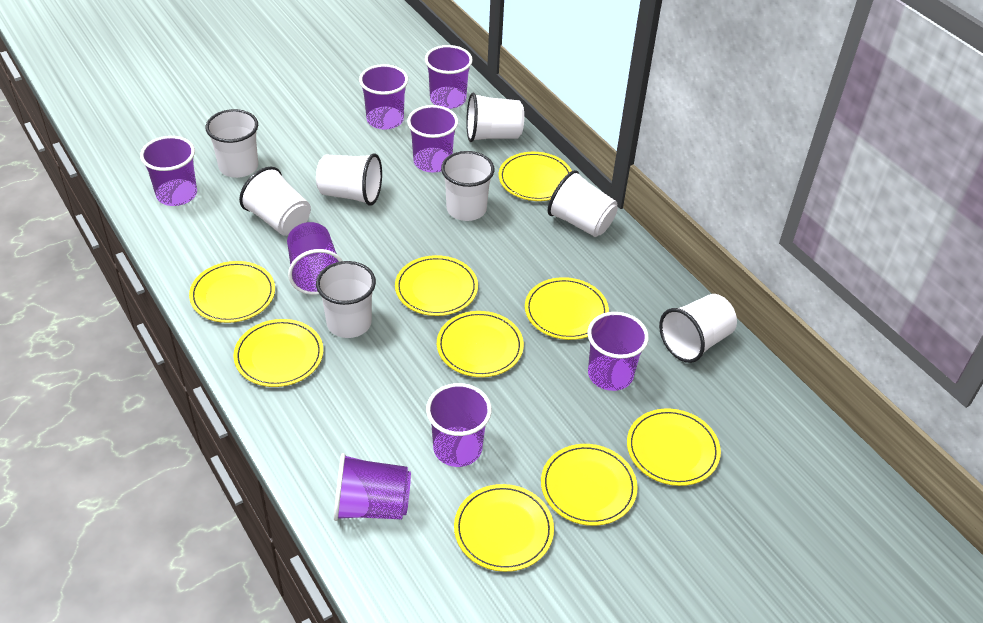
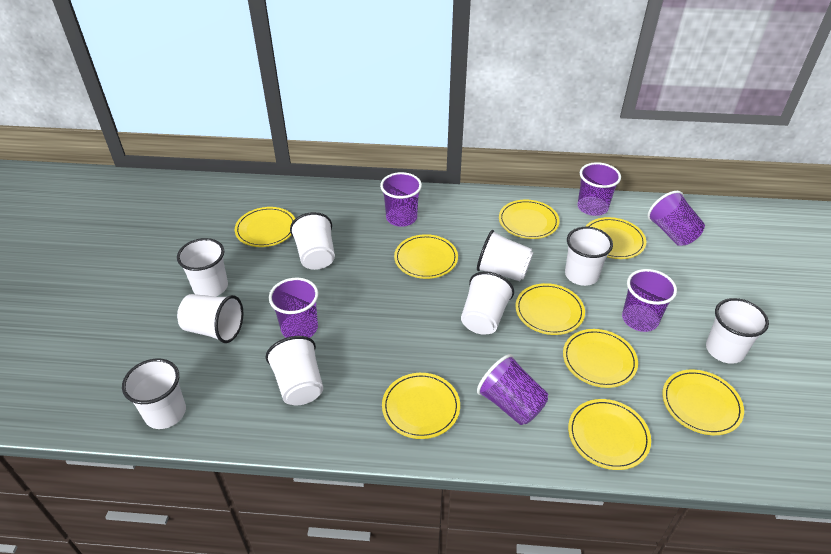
purple cup: 8 -> 6
white cup: 8 -> 9

